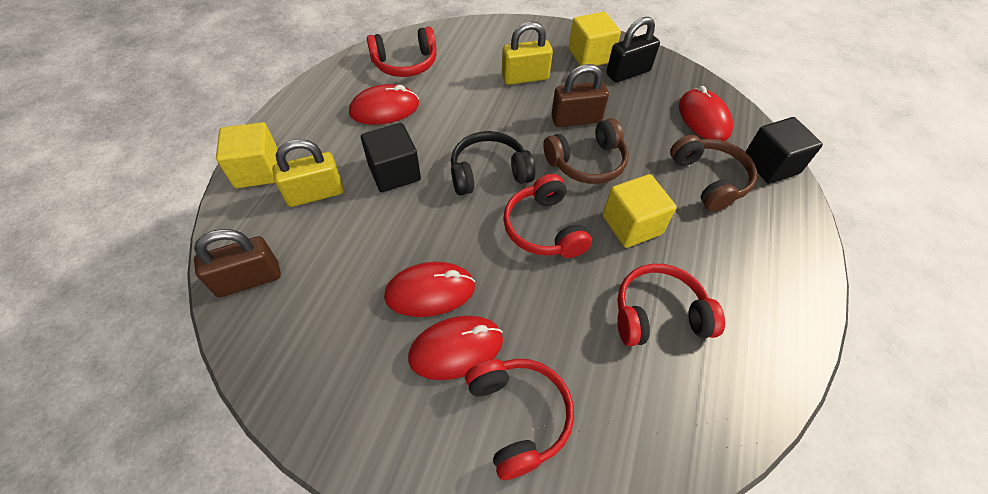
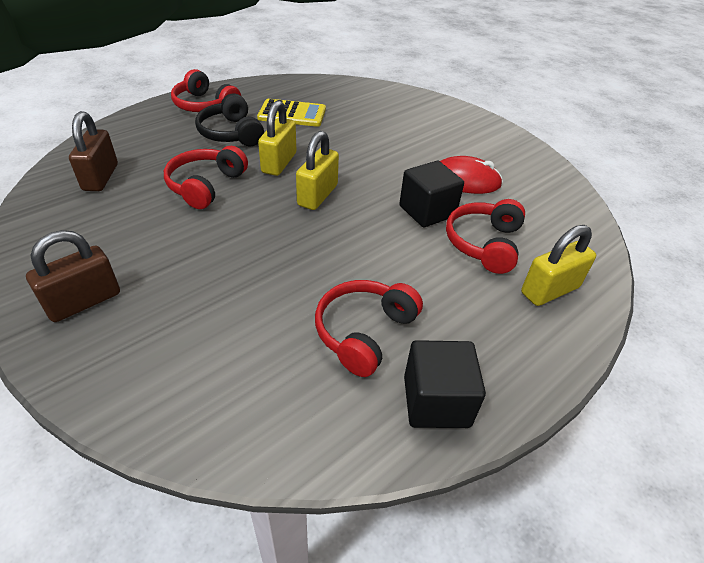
black padlock: 1 -> 0
brown headphones: 2 -> 0
red mouse: 4 -> 1
yellow calculator: 0 -> 1
yellow cube: 3 -> 0
yellow padlock: 2 -> 3

